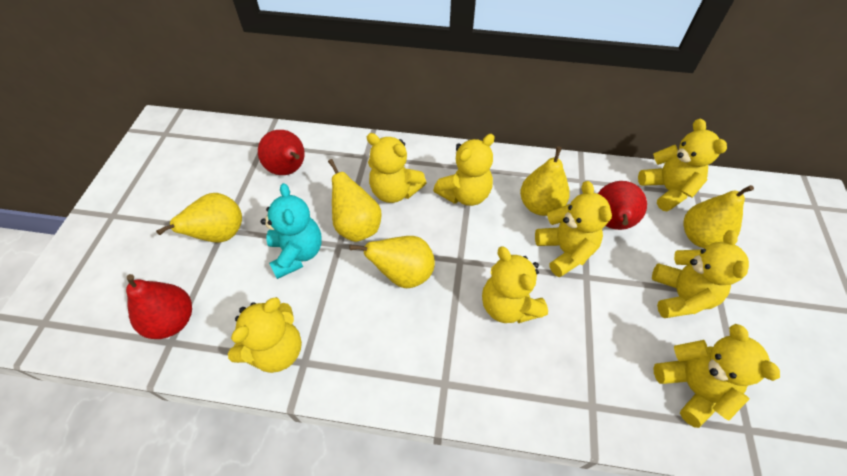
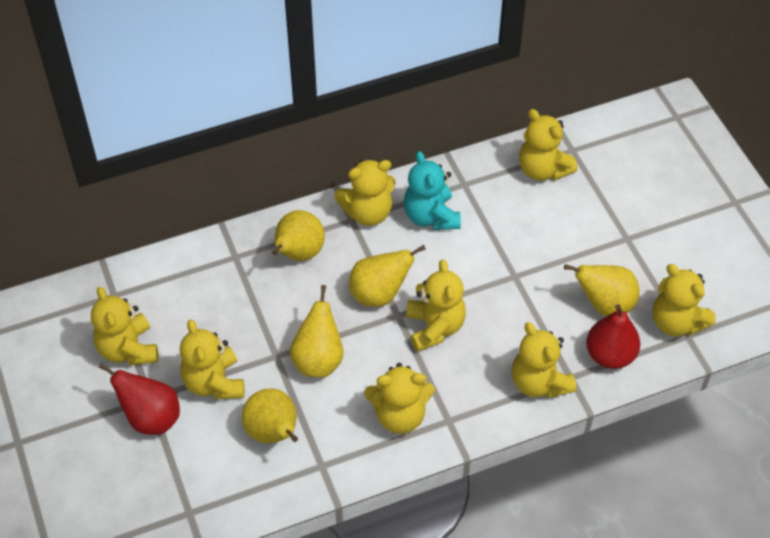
red pear: 3 -> 2

